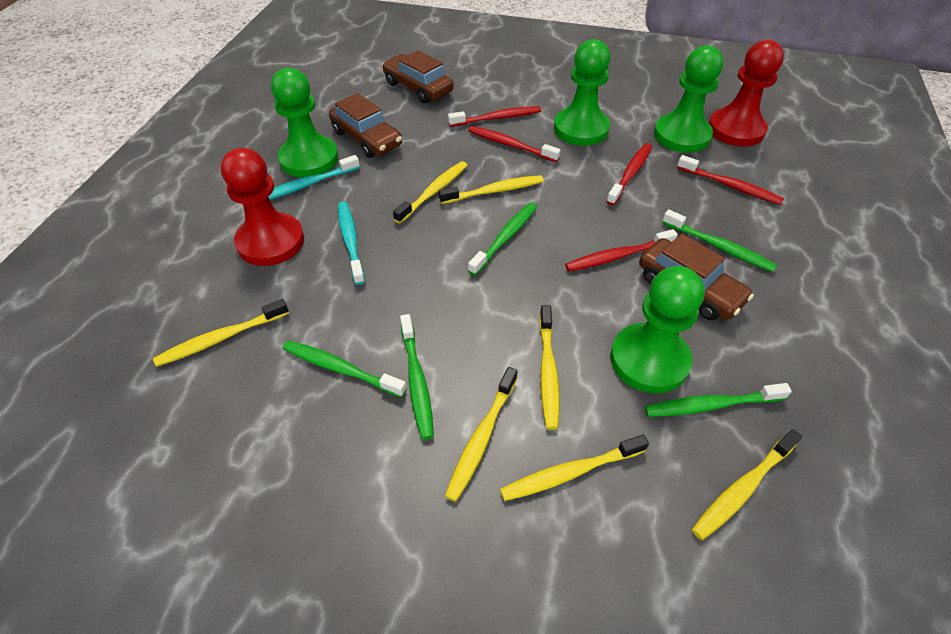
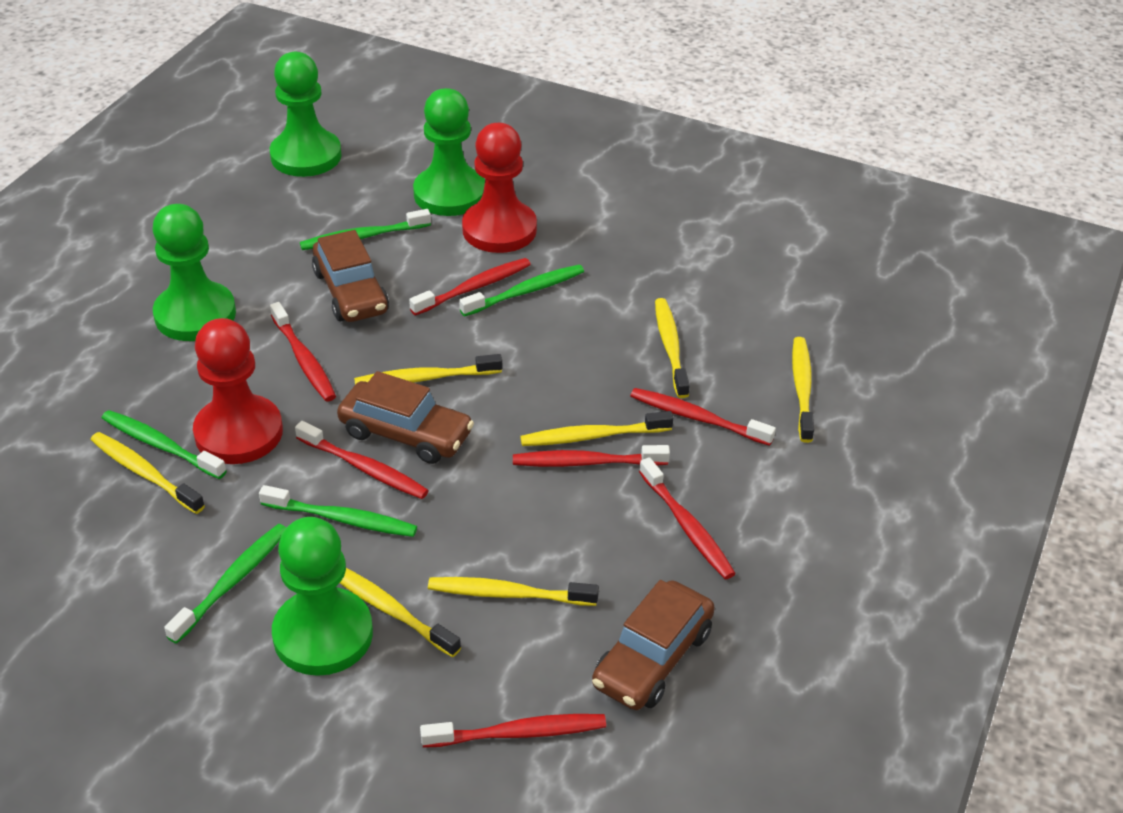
red toothbrush: 5 -> 7
turquoise toothbrush: 2 -> 0

